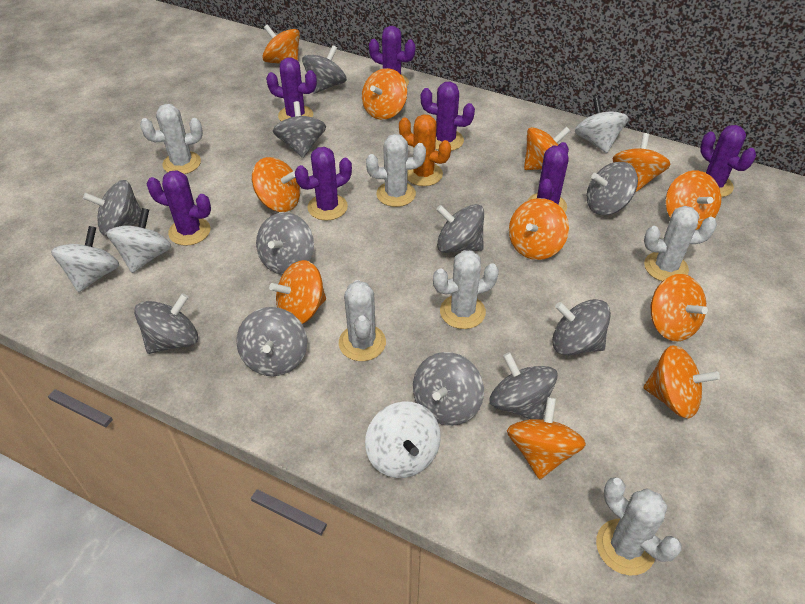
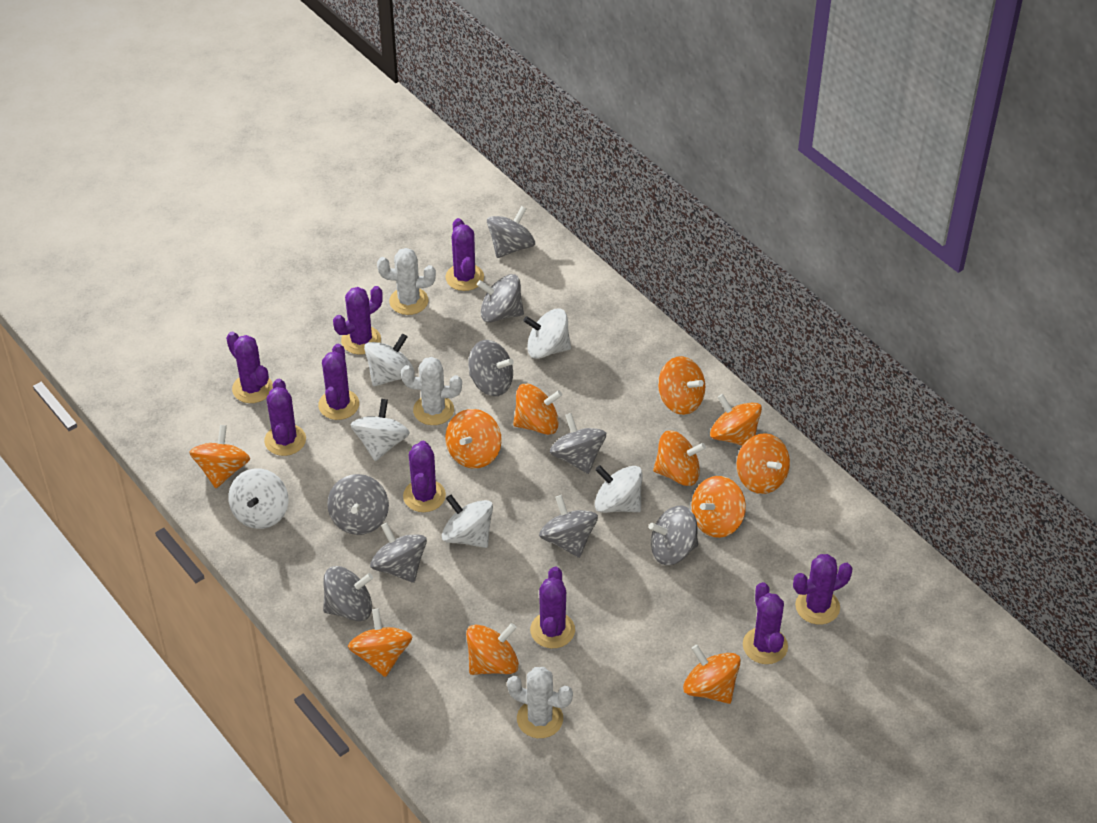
grey spinning top: 11 -> 9
orange cactus: 1 -> 0
purple cactus: 7 -> 9
white cactus: 6 -> 3
white spinning top: 4 -> 6

